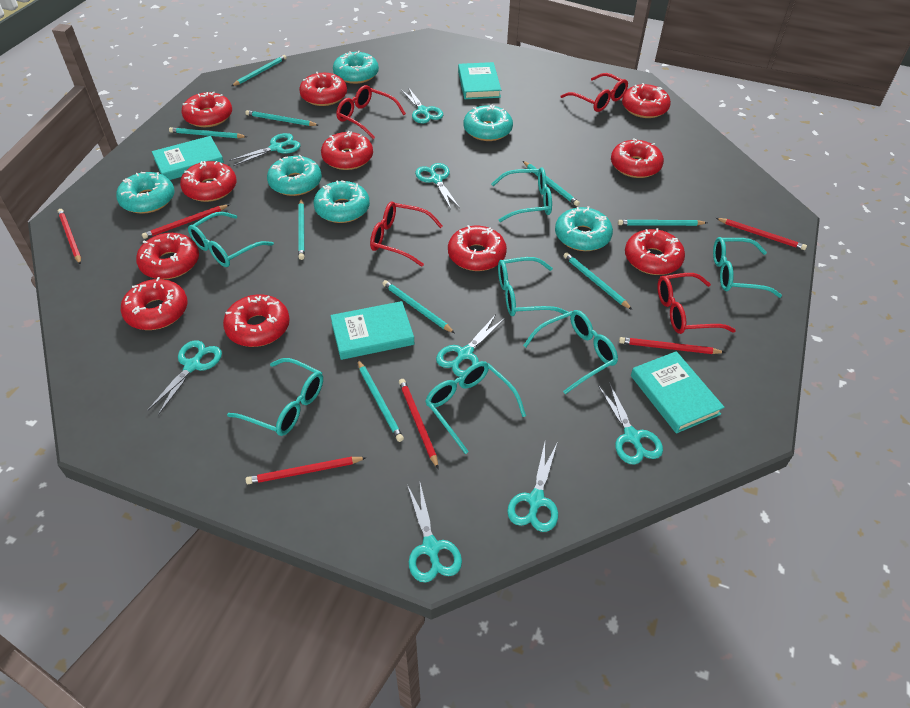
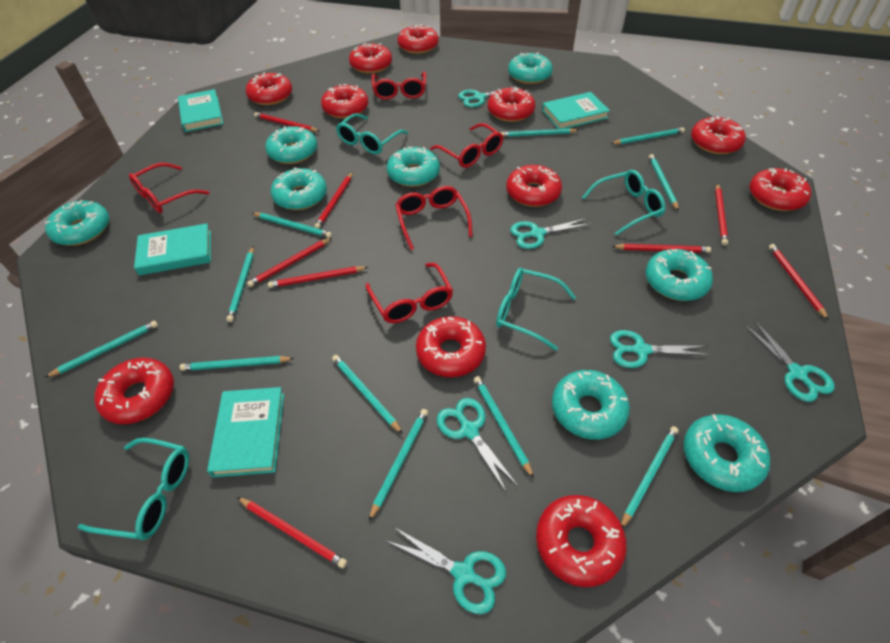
red glasses: 4 -> 5
red pencil: 6 -> 8
turquoise donut: 6 -> 8
turquoise glasses: 7 -> 4
turquoise pencil: 9 -> 11
turquoise scissors: 8 -> 6

